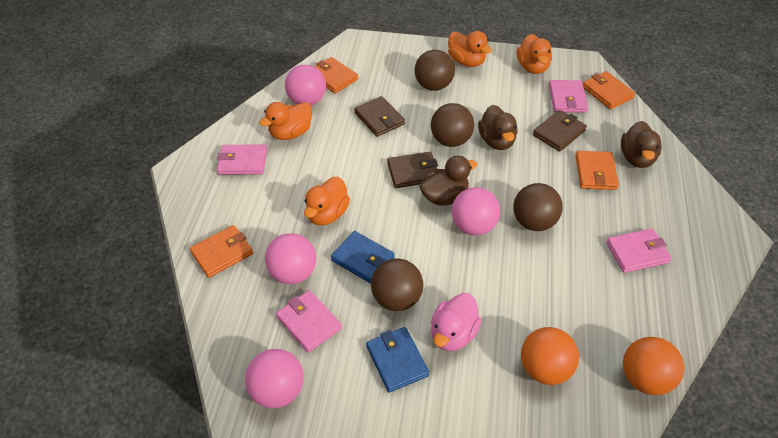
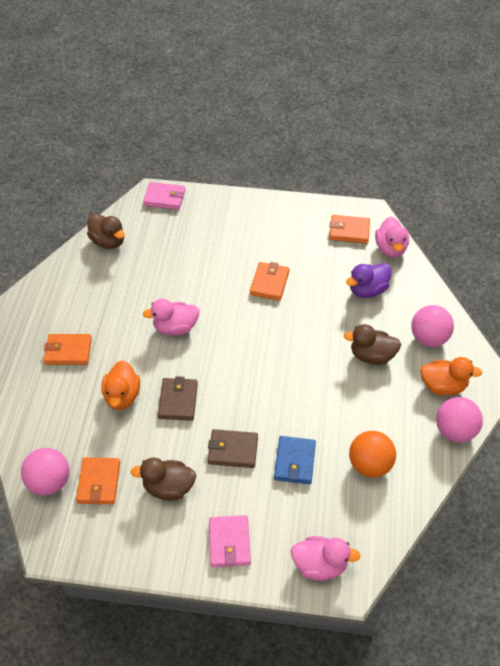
blue wallet: 2 -> 1
brown ball: 4 -> 0
brown wallet: 3 -> 2
orange ball: 2 -> 1
orange duck: 4 -> 2
pink ball: 4 -> 3
pink duck: 1 -> 3
pink wallet: 4 -> 2
purple duck: 0 -> 1

